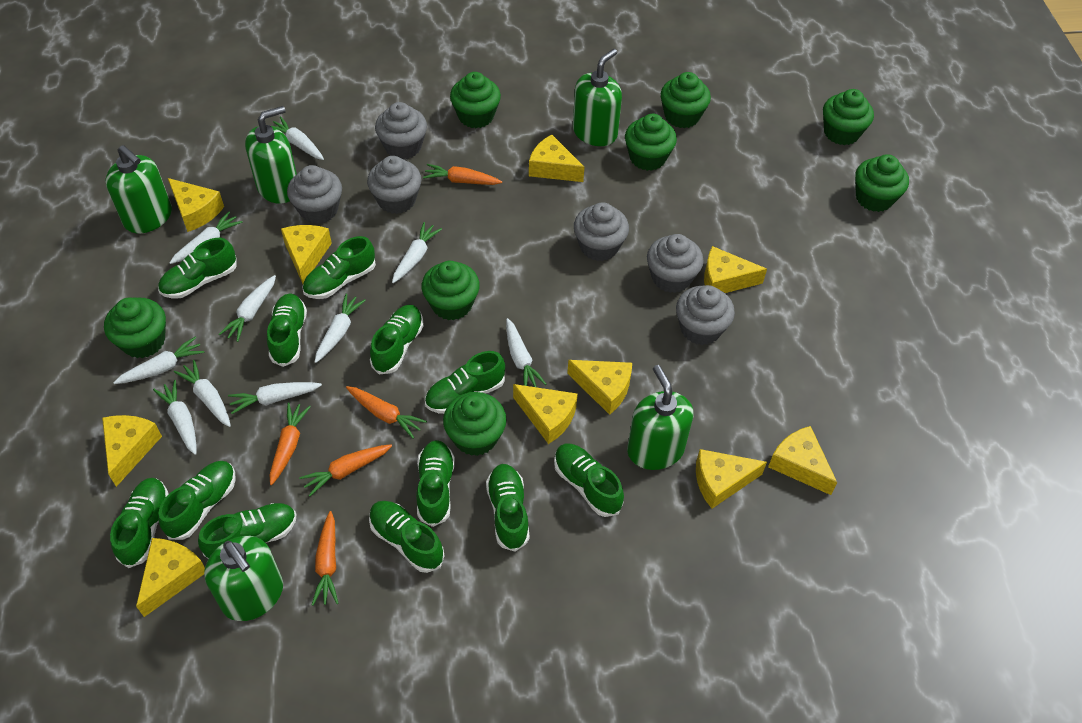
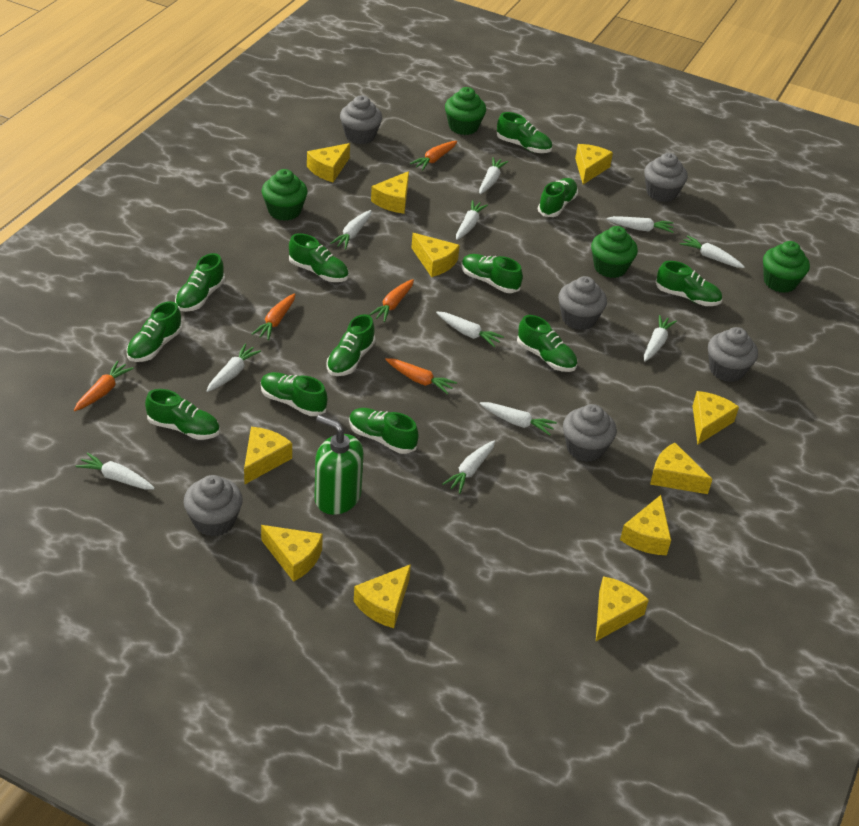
green cupcake: 8 -> 4
green soap dispenser: 5 -> 1
white carrot: 10 -> 11
yellow cheese: 10 -> 11

